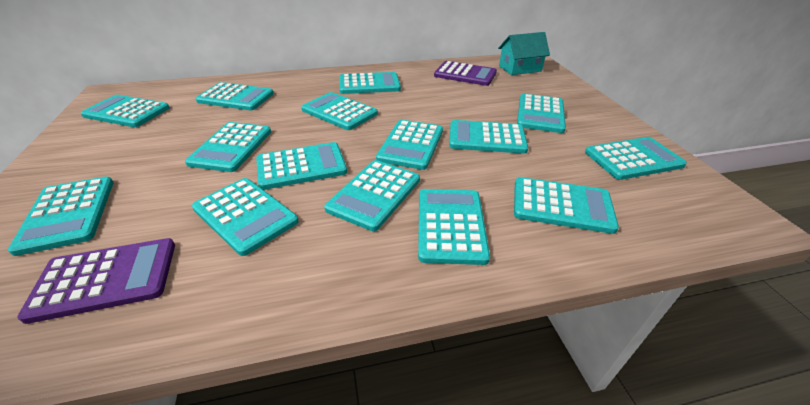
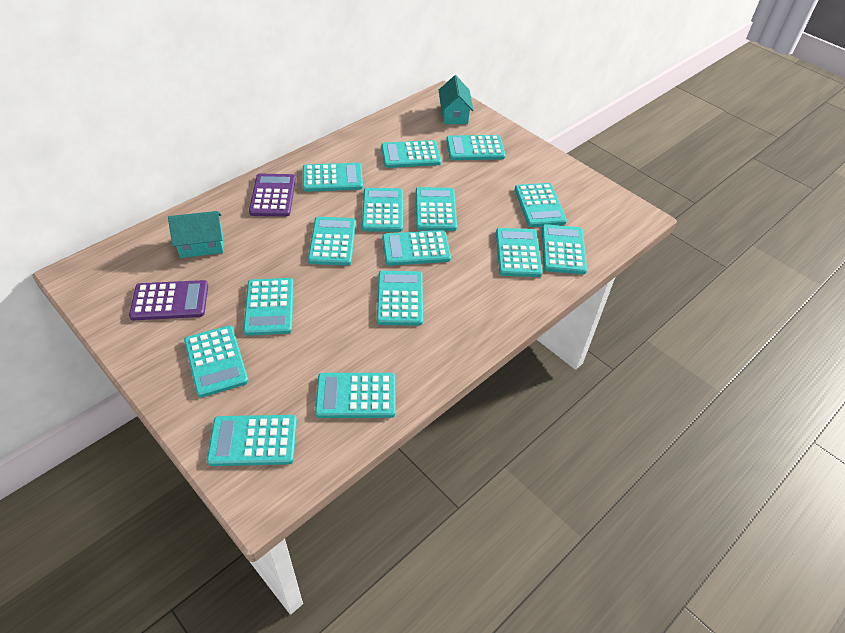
turquoise house: 1 -> 2

